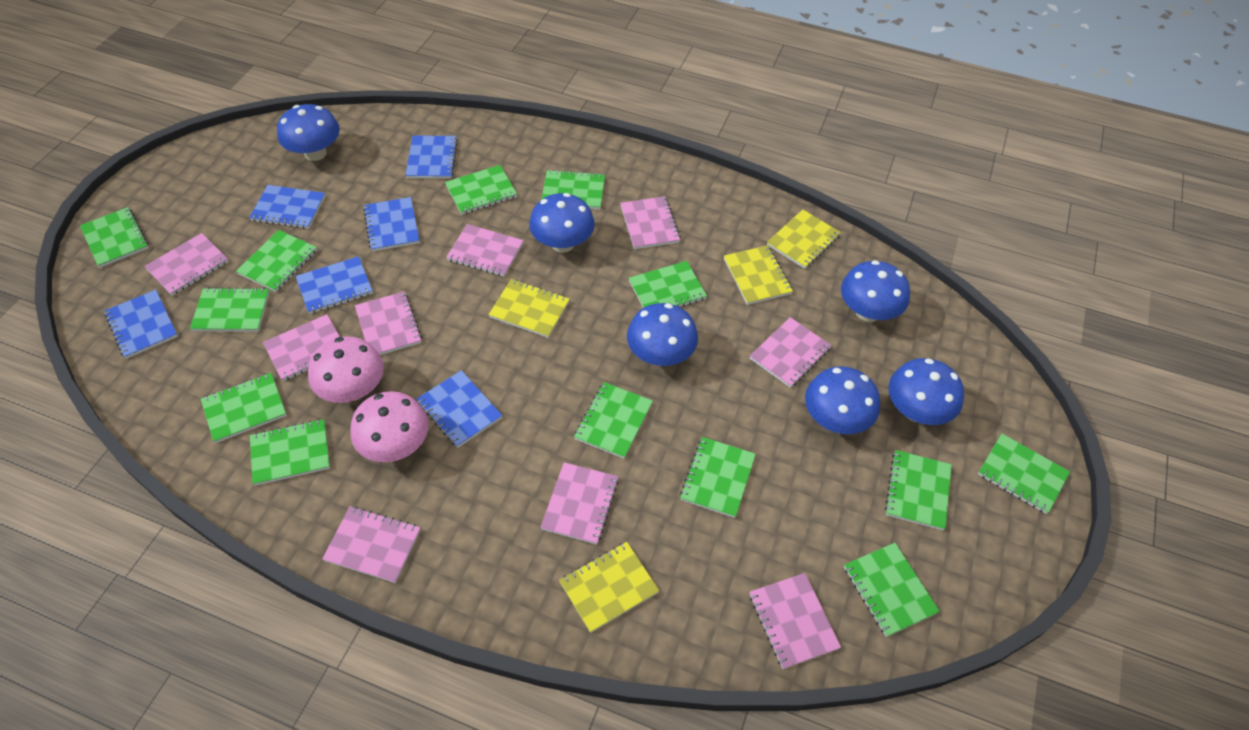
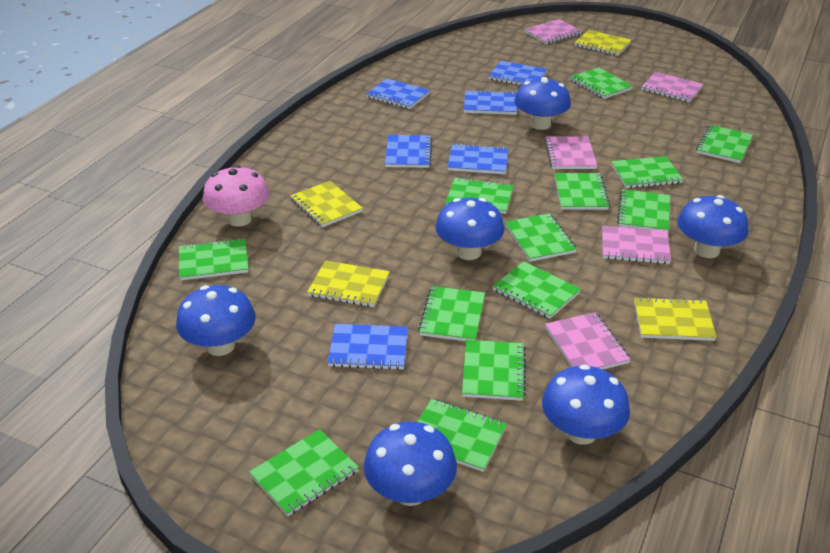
pink mushroom: 2 -> 1
pink notebook: 9 -> 5

